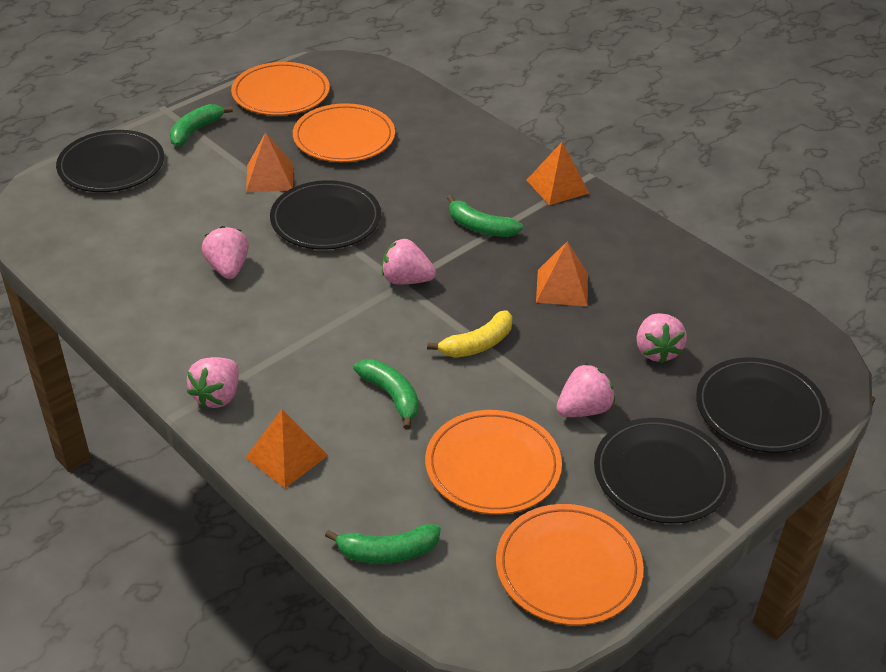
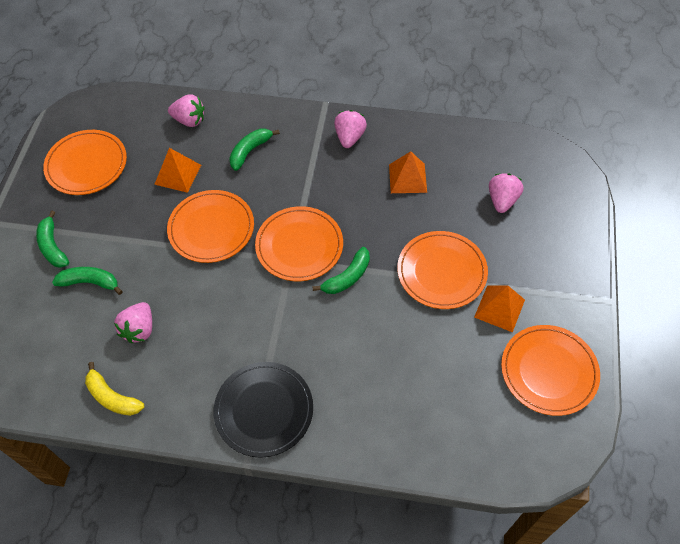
black plate: 4 -> 1
orange plate: 4 -> 5
orange pyramid: 4 -> 3
pink strawberry: 5 -> 4

